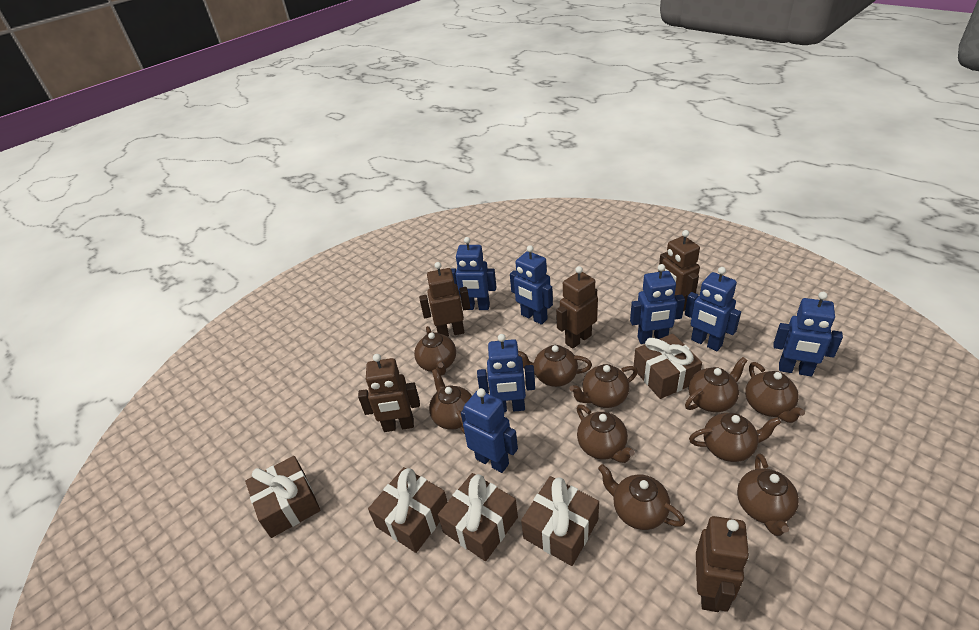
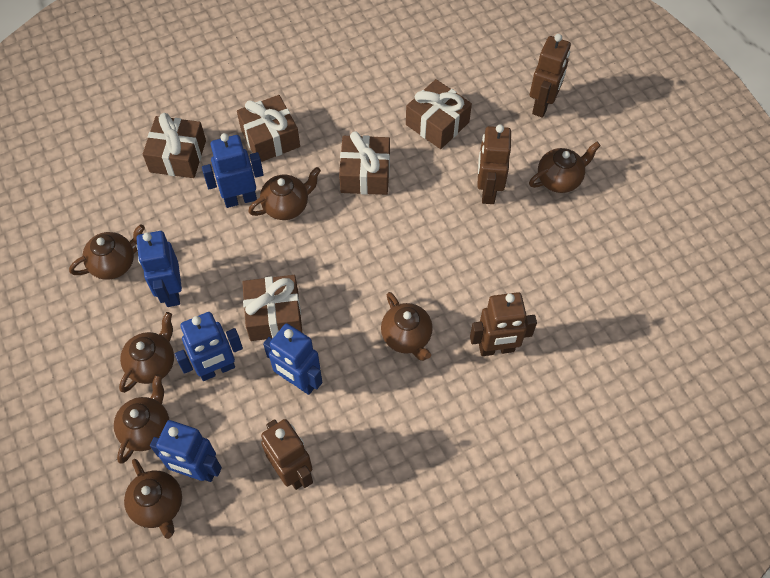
blue robot: 7 -> 5
brown robot: 5 -> 4
brown teapot: 10 -> 7

